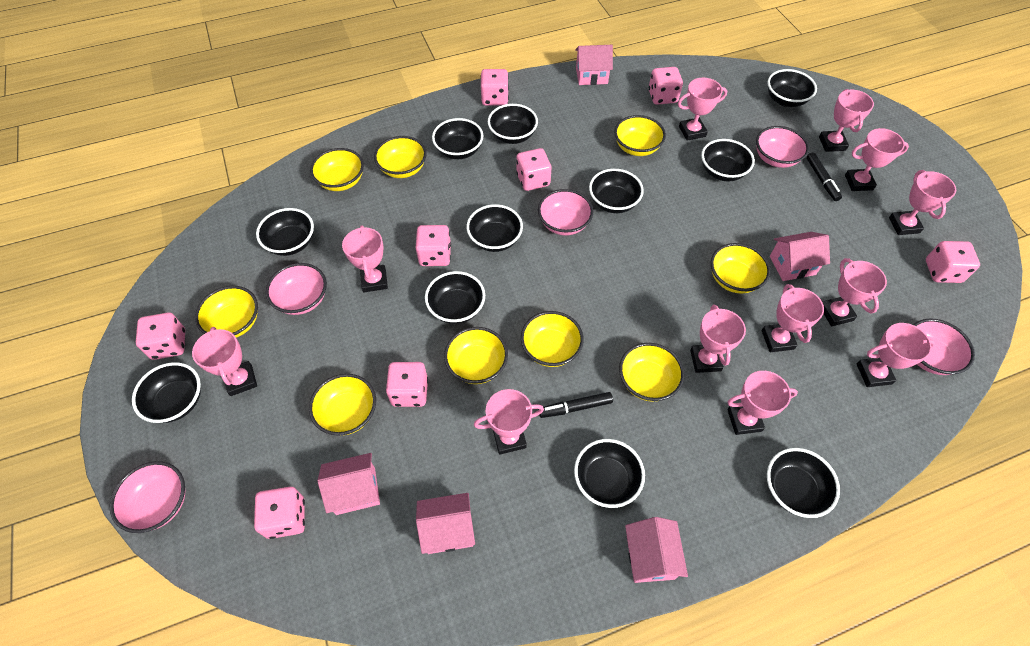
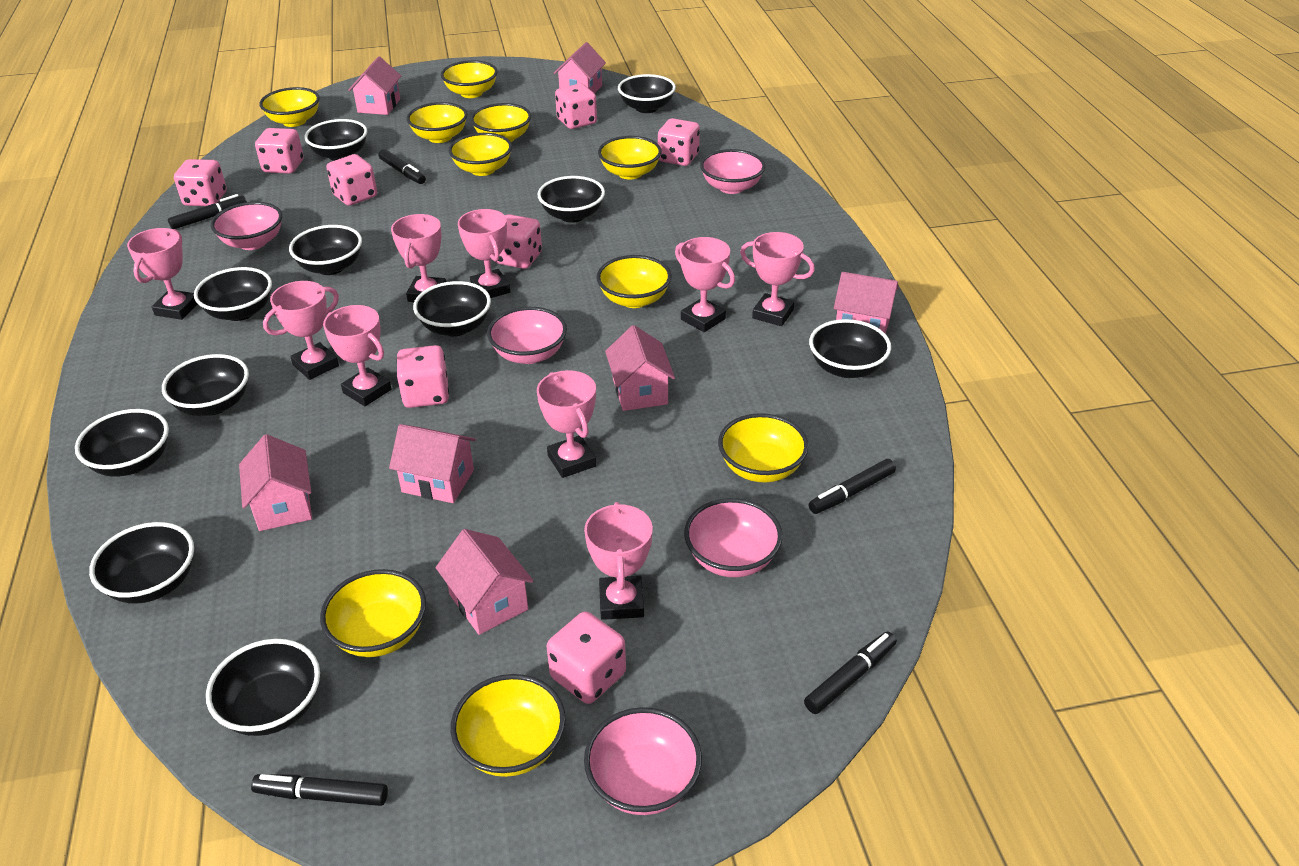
black marker: 2 -> 5
pink house: 5 -> 7
pink trophy: 12 -> 9
yellow bowl: 9 -> 10

